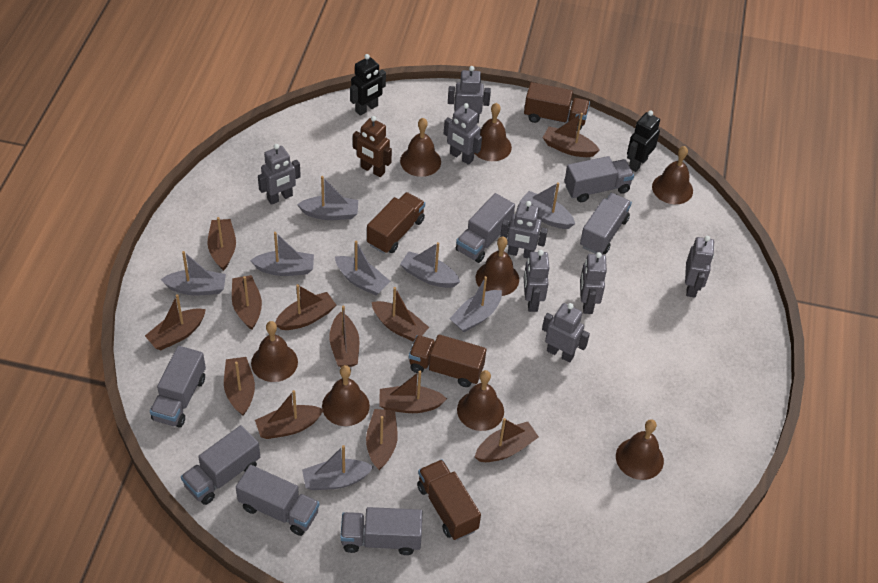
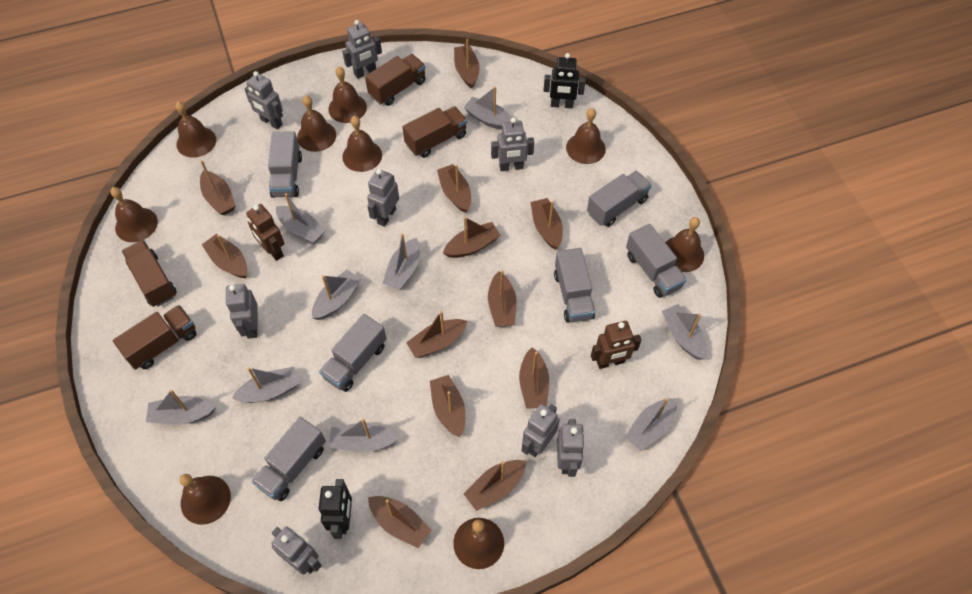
brown bell: 8 -> 9
brown robot: 1 -> 2
grey boat: 8 -> 9
grey truck: 7 -> 6

